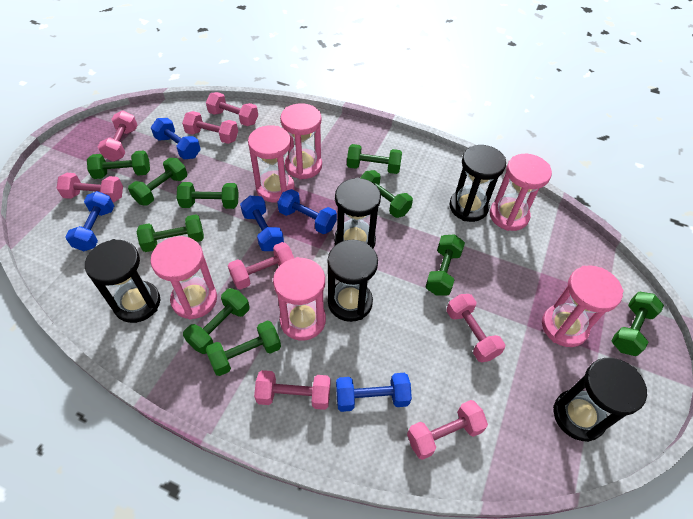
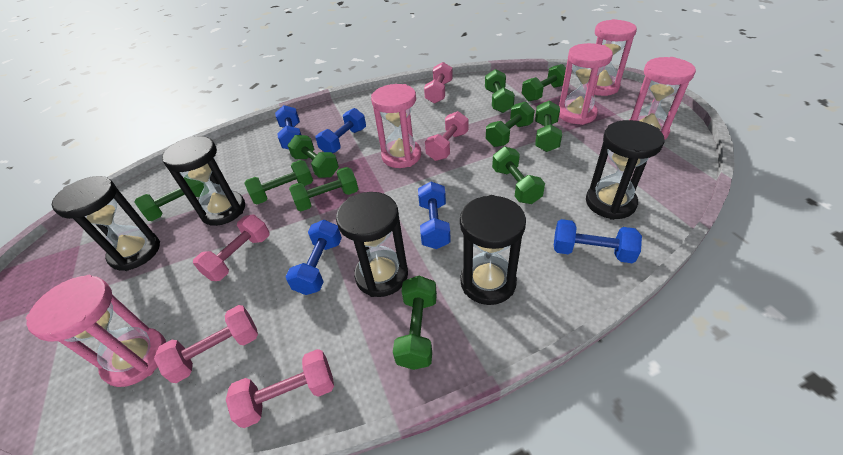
pink dumbbell: 8 -> 5
pink hourglass: 6 -> 5

